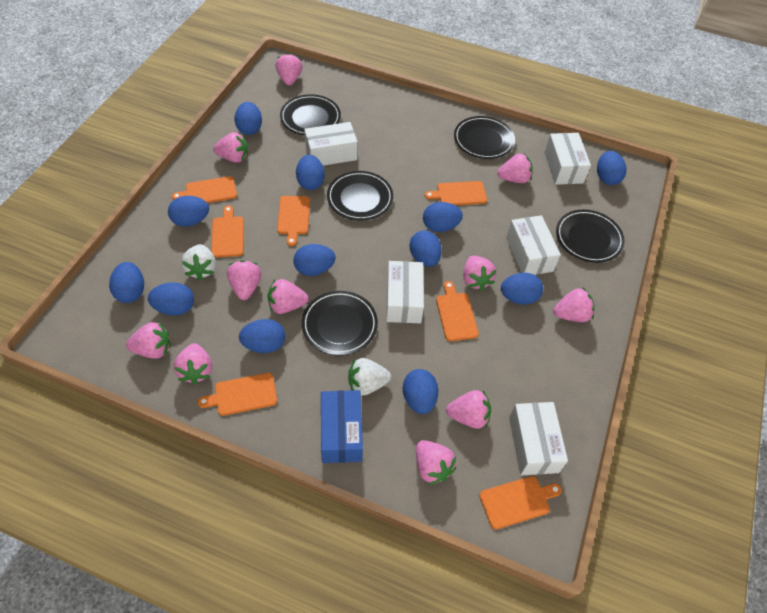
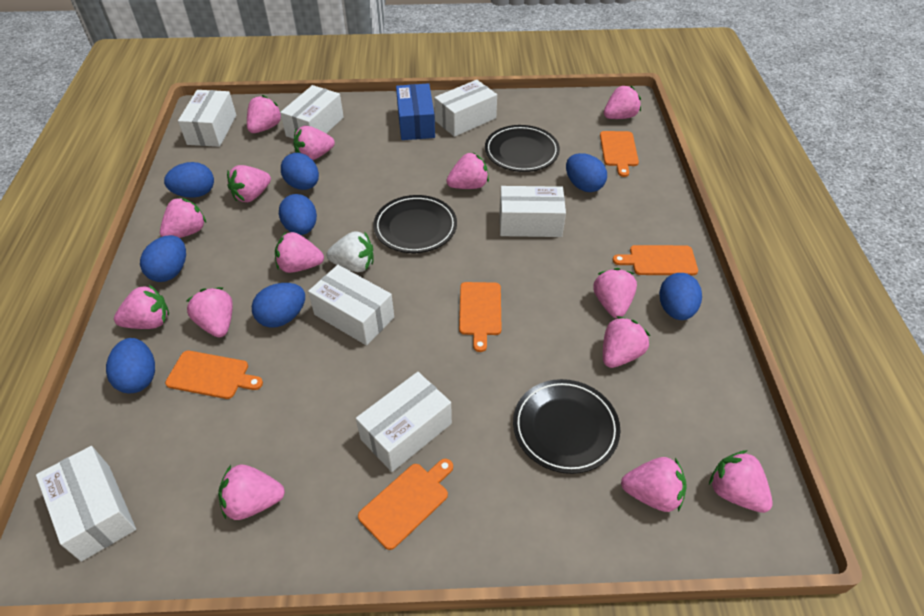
black plate: 5 -> 3
blue egg: 12 -> 8
orange cutting board: 7 -> 5
pink strawberry: 11 -> 14
white box: 5 -> 7
white strawberry: 2 -> 1

